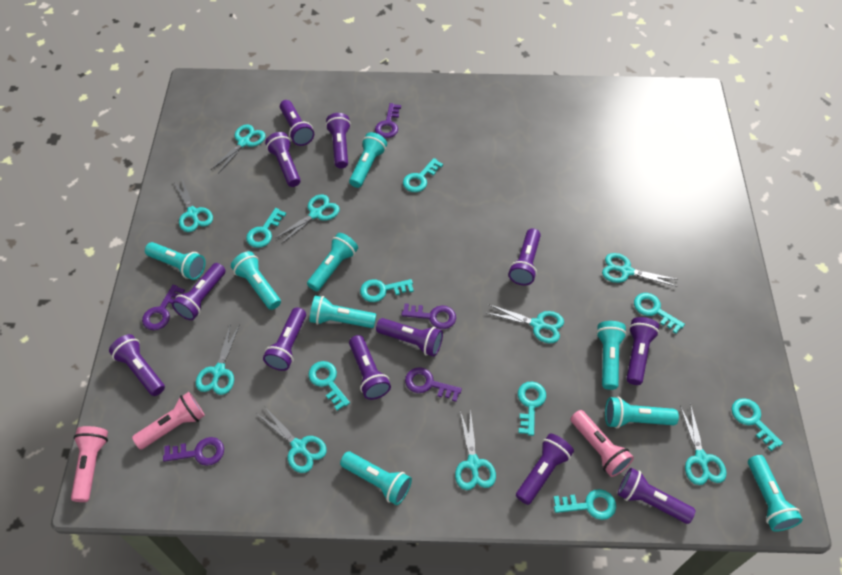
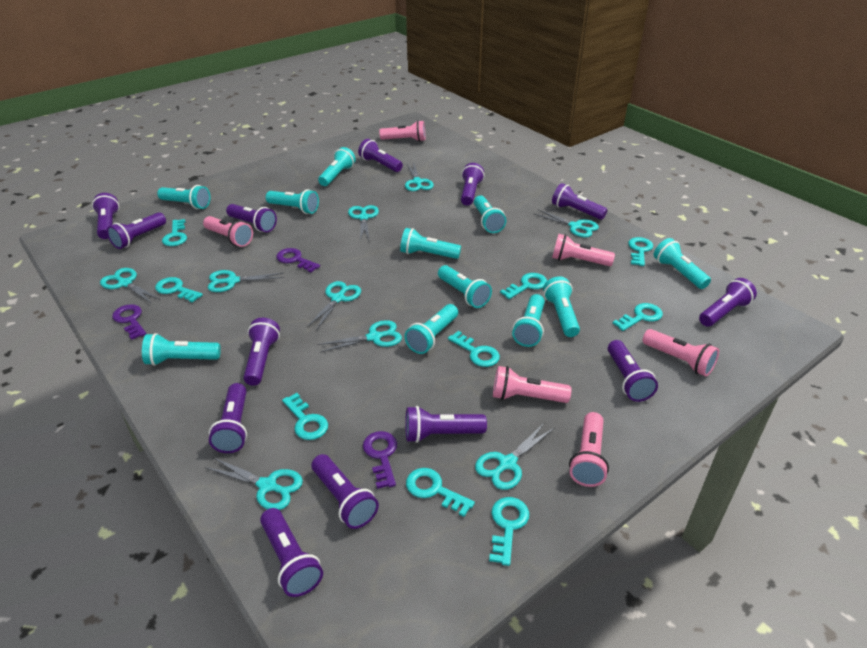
pink flashlight: 3 -> 6
purple flashlight: 12 -> 13
purple key: 5 -> 3
turquoise flashlight: 9 -> 11
turquoise key: 8 -> 9

